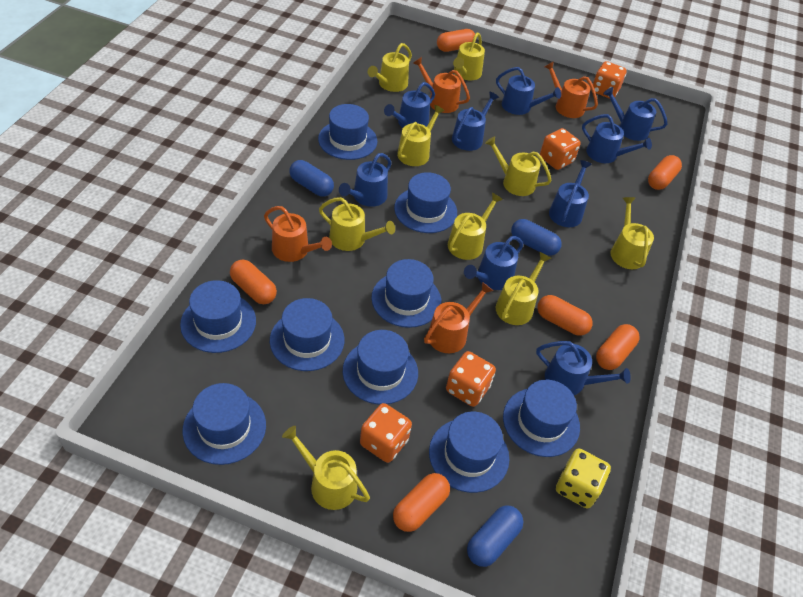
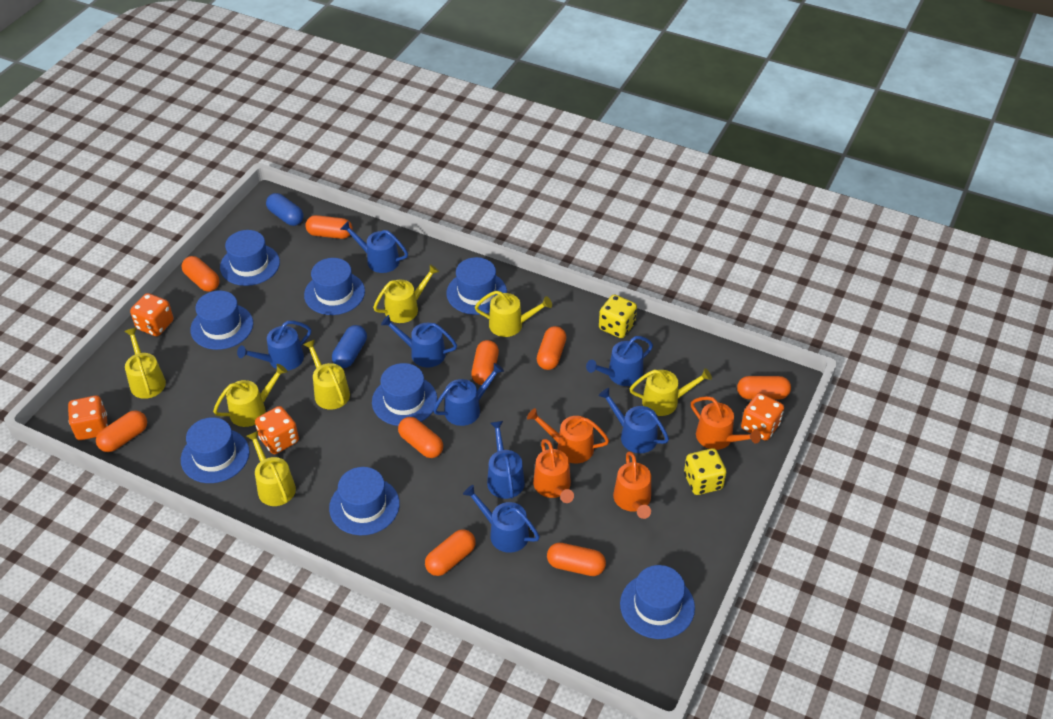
blue capsule: 3 -> 2
blue hat: 9 -> 8
blue watering can: 9 -> 8
orange capsule: 6 -> 9
yellow dice: 1 -> 2
yellow watering can: 9 -> 7

